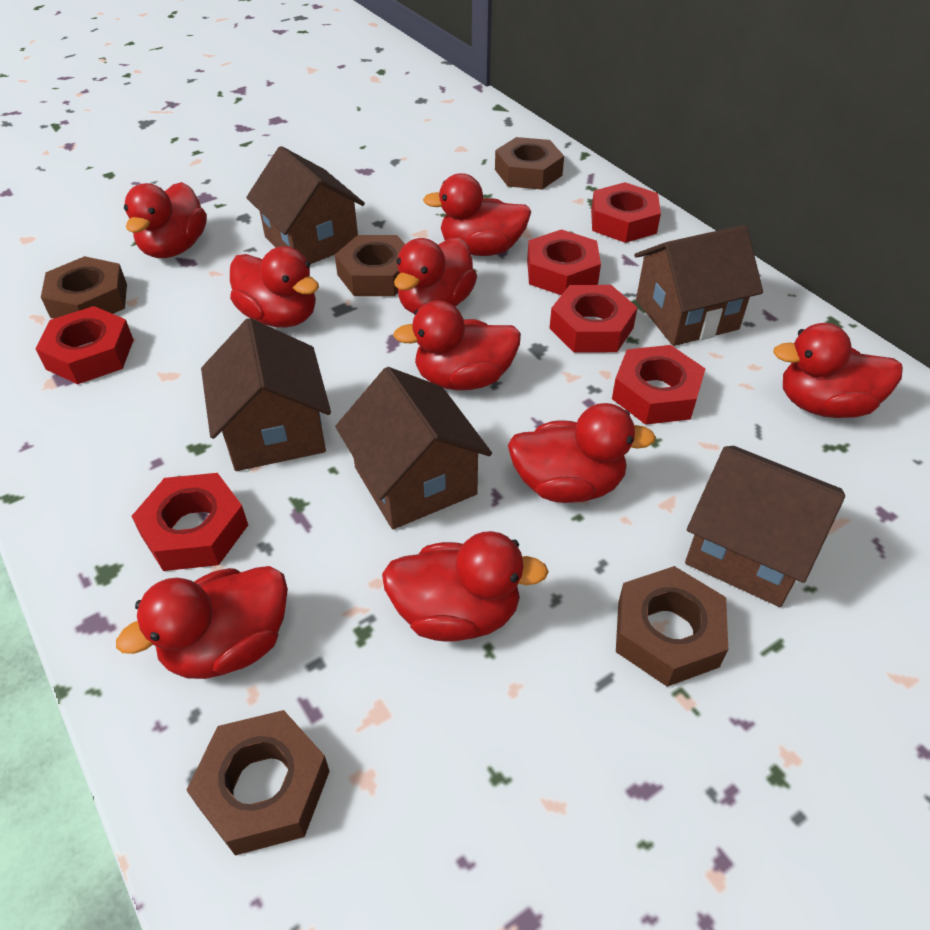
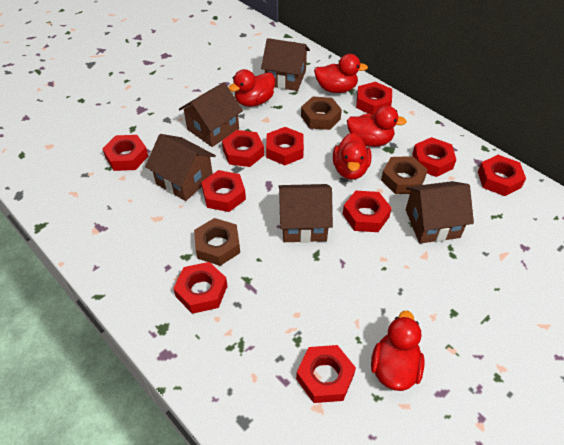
brown nut: 5 -> 3
red duck: 9 -> 5
red nut: 6 -> 10

